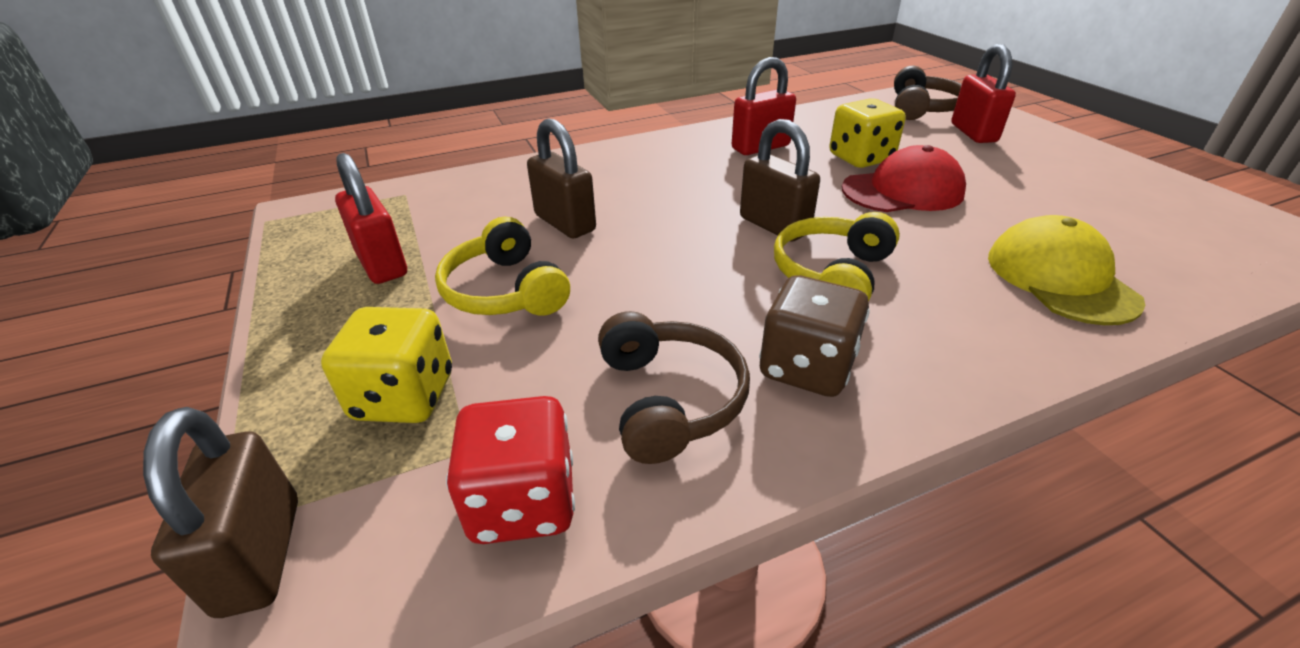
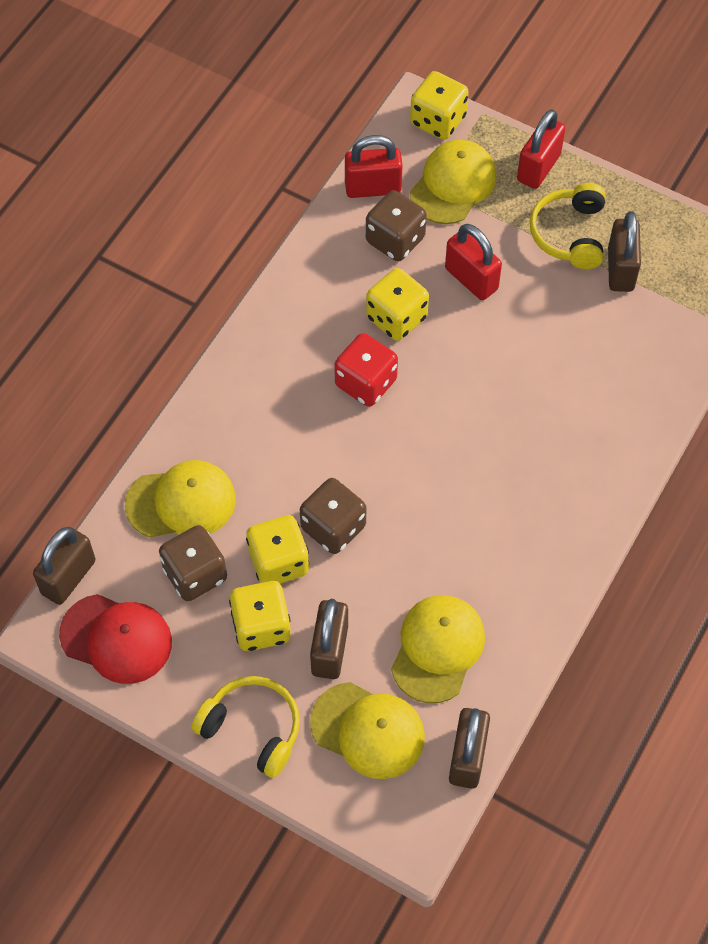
brown dice: 1 -> 3
brown headphones: 2 -> 0
brown padlock: 3 -> 4
yellow cap: 1 -> 4
yellow dice: 2 -> 4

